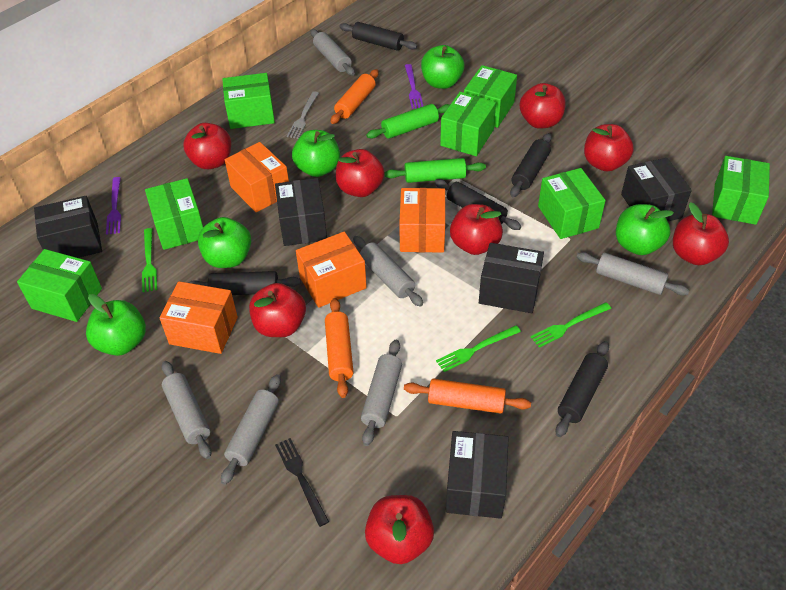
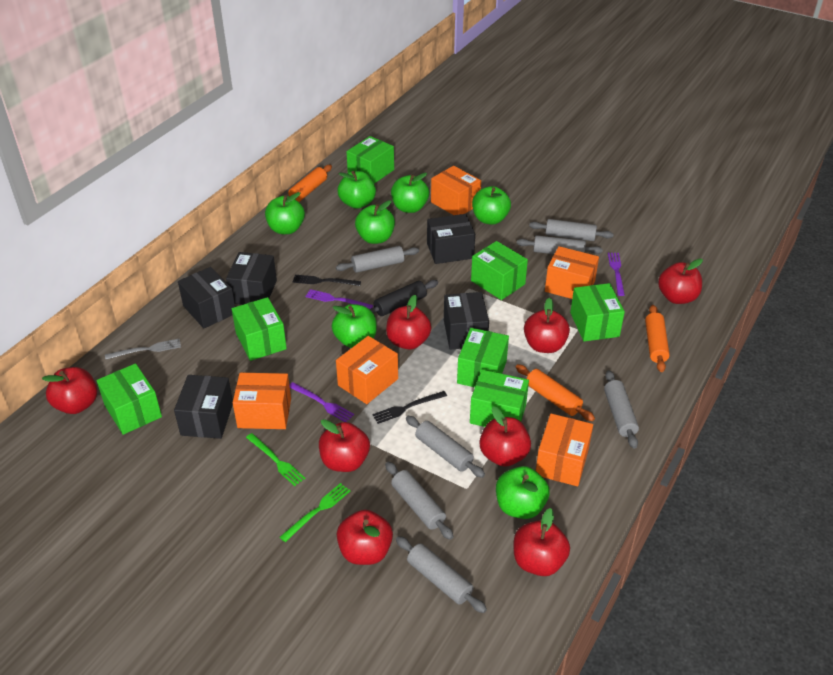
black fork: 1 -> 2
black rolling pin: 5 -> 1
green apple: 5 -> 7
green fork: 3 -> 2
green rolling pin: 2 -> 0
grey rolling pin: 6 -> 7
orange box: 4 -> 5
purple fork: 2 -> 3

